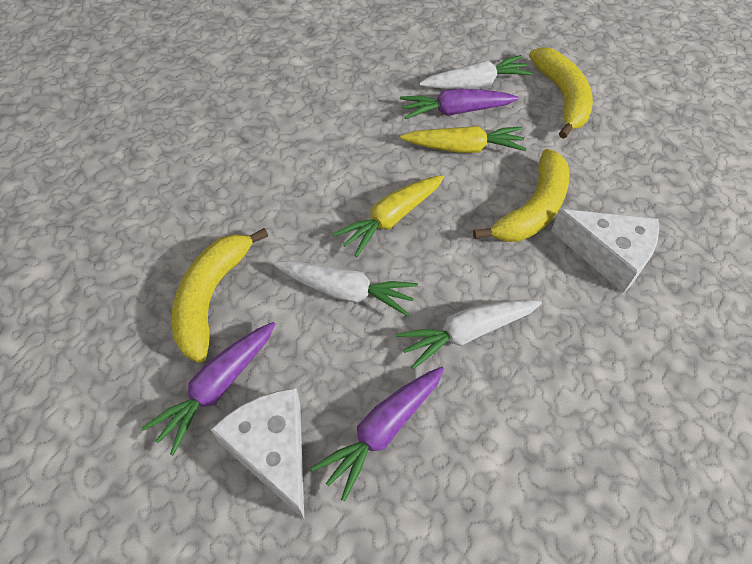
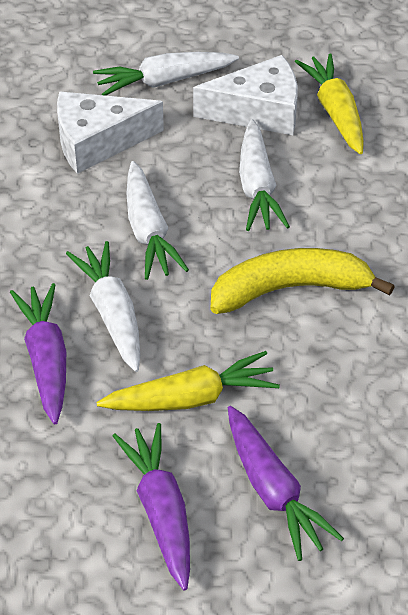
white carrot: 3 -> 4
yellow banana: 3 -> 1

